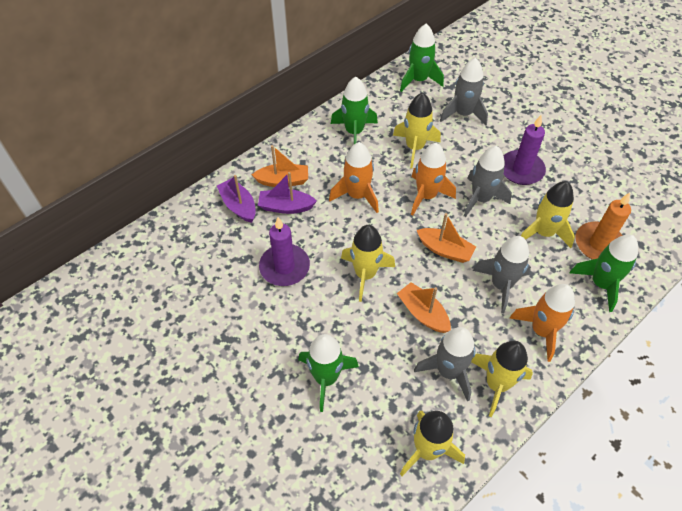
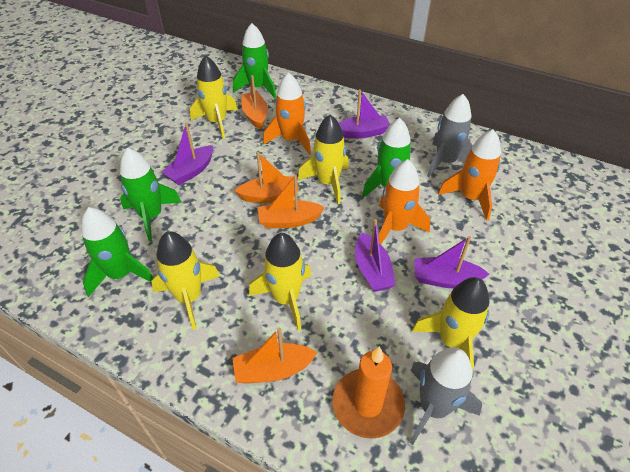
grey rocket: 4 -> 2
orange boat: 3 -> 4
purple boat: 2 -> 4
purple candle: 2 -> 0

